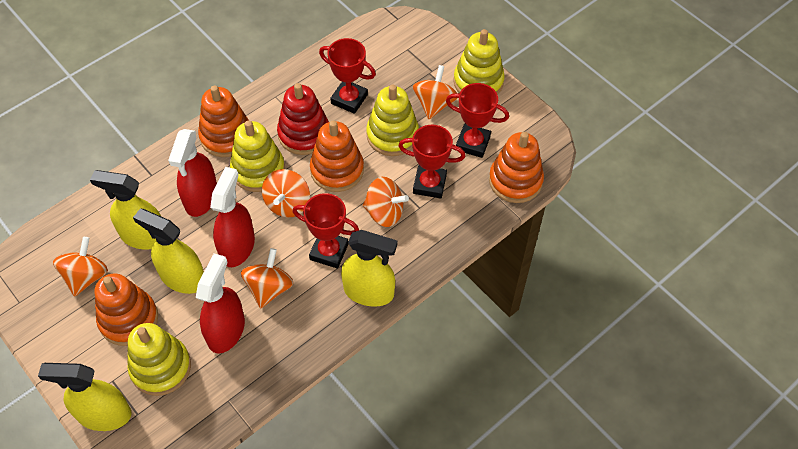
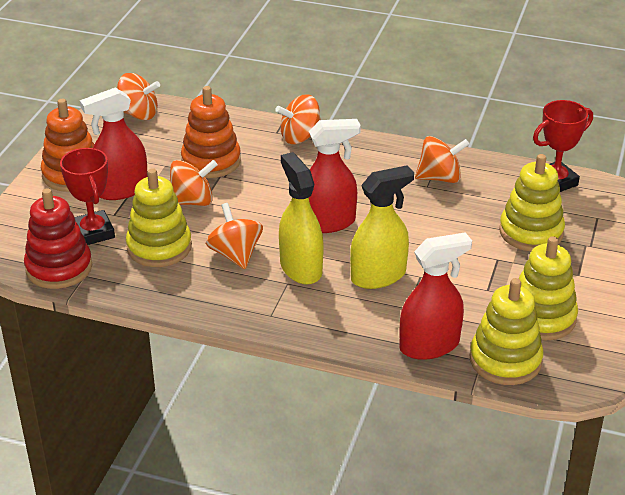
orange stacking toy: 4 -> 2
red trophy: 4 -> 2
yellow spray bottle: 4 -> 2

